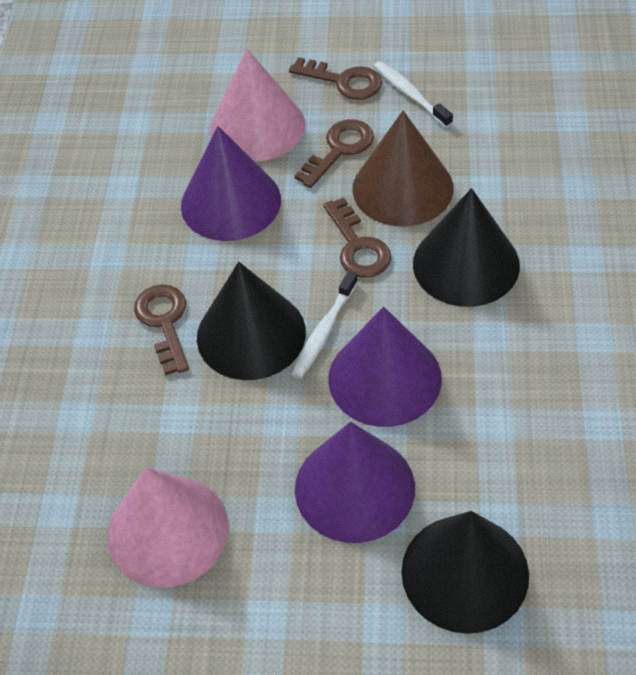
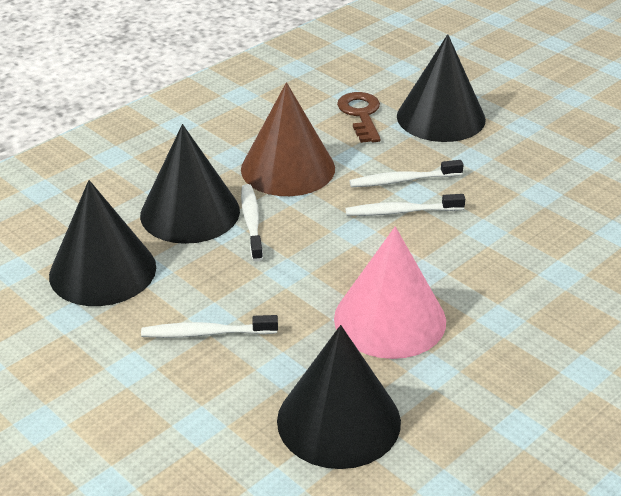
black cone: 3 -> 4
brown key: 4 -> 1
pink cone: 2 -> 1
purple cone: 3 -> 0
white toothbrush: 2 -> 4

